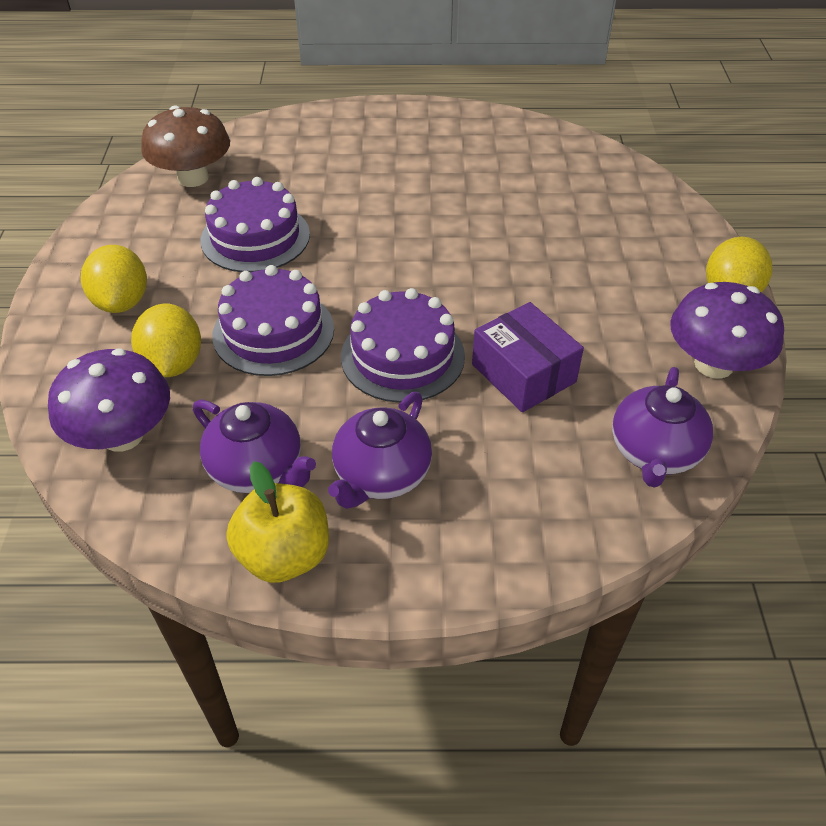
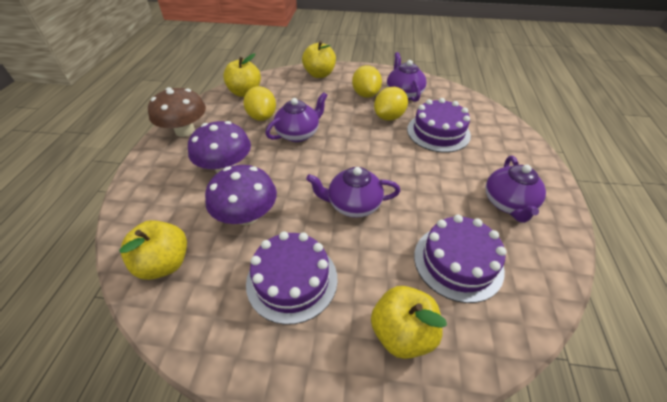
purple box: 1 -> 0
purple teapot: 3 -> 4
yellow apple: 1 -> 4

